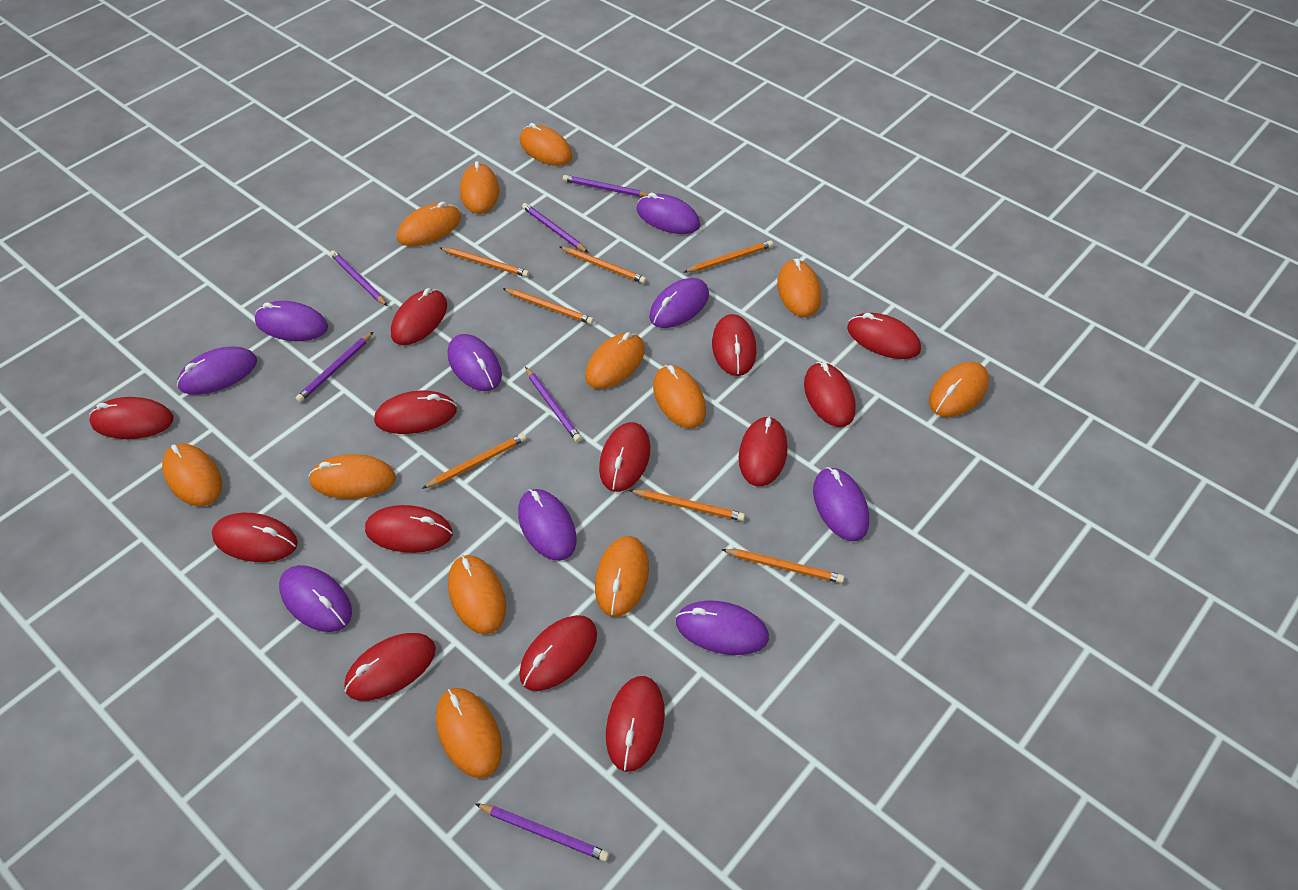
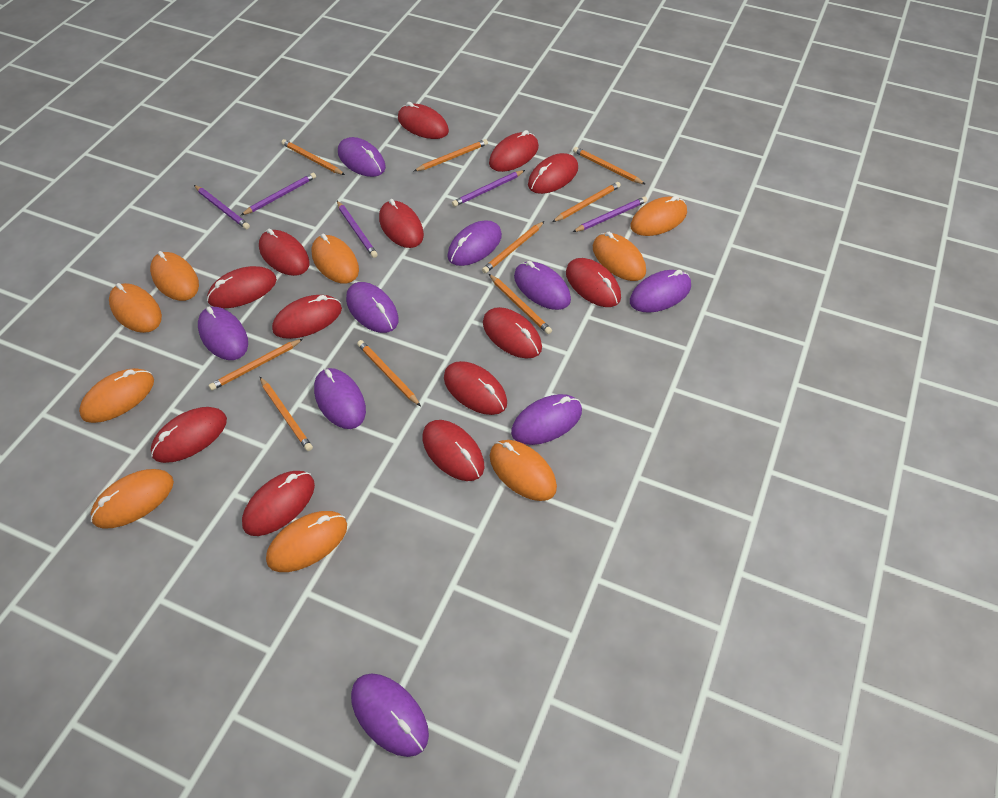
orange mouse: 12 -> 9
orange pencil: 7 -> 9
purple pencil: 6 -> 5

